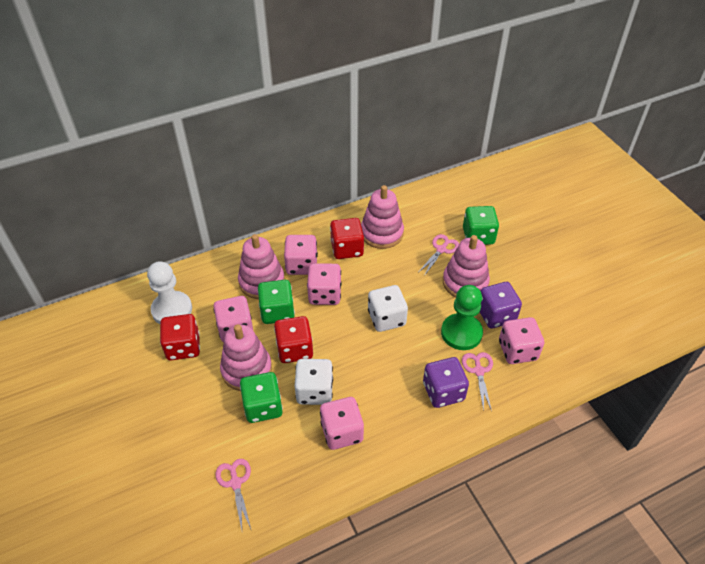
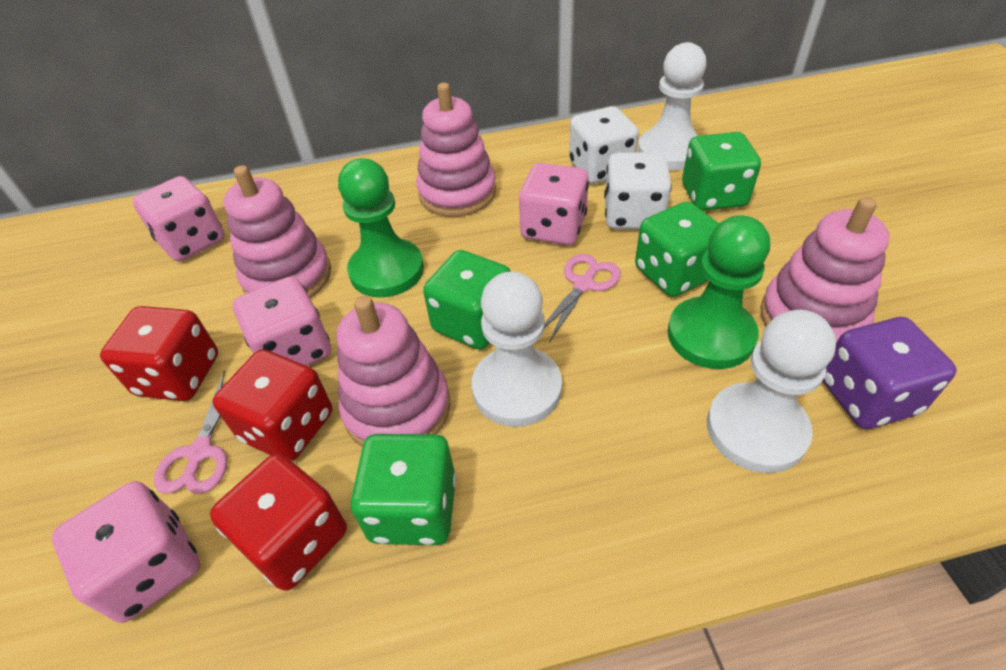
green dice: 3 -> 4
green pawn: 1 -> 2
pink dice: 5 -> 4
pink scissors: 3 -> 2
purple dice: 2 -> 1
white pawn: 1 -> 3

